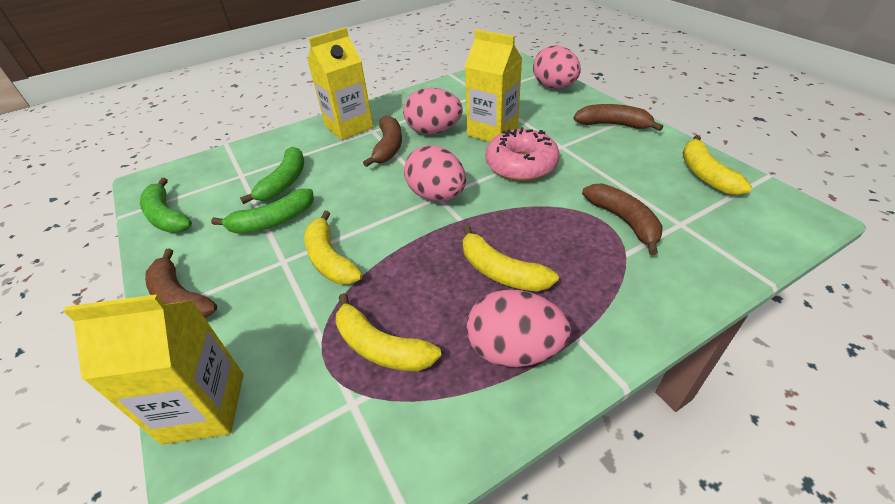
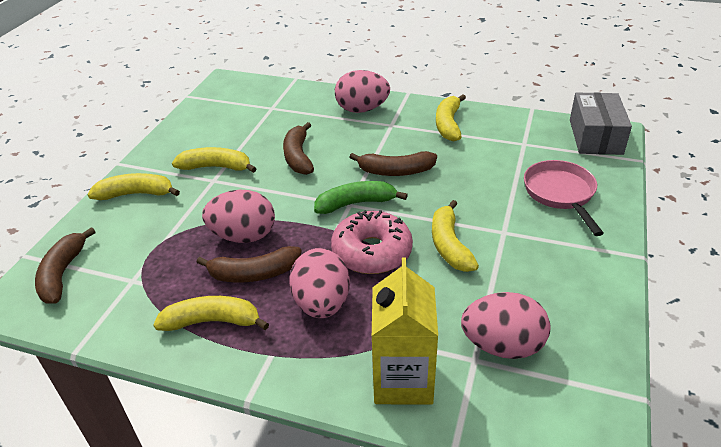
green banana: 3 -> 1
grey box: 0 -> 1
pink pan: 0 -> 1
yellow banana: 4 -> 5
yellow carton: 3 -> 1

